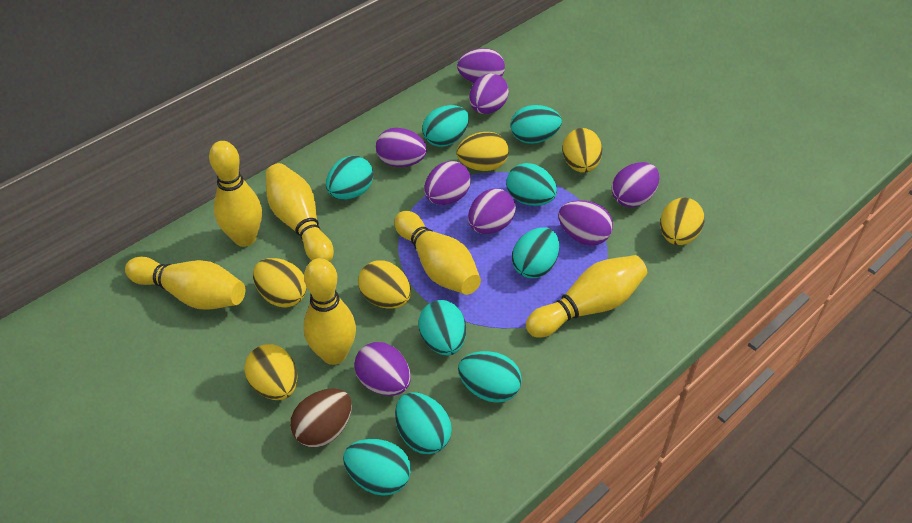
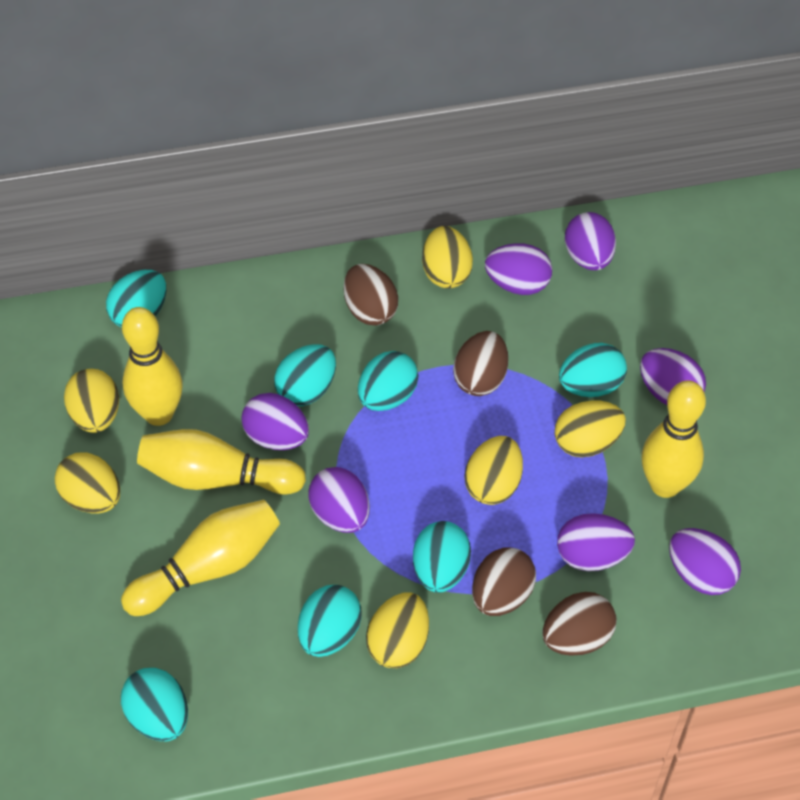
brown egg: 1 -> 4
purple egg: 8 -> 7
turquoise egg: 9 -> 7
yellow bowling pin: 6 -> 4

